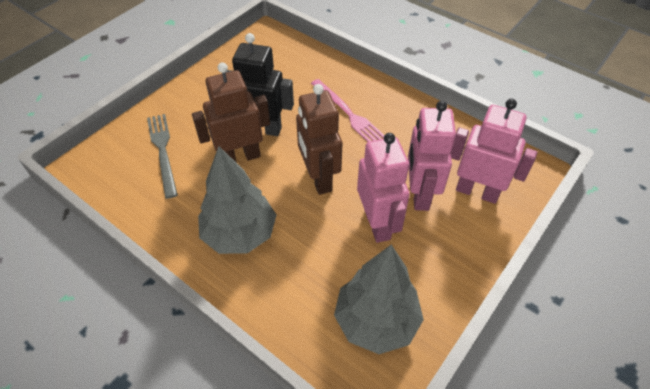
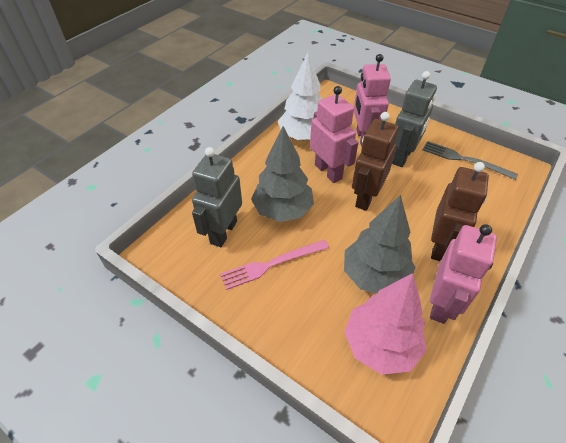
black robot: 1 -> 0
grey robot: 0 -> 2
pink tree: 0 -> 1
white tree: 0 -> 1

